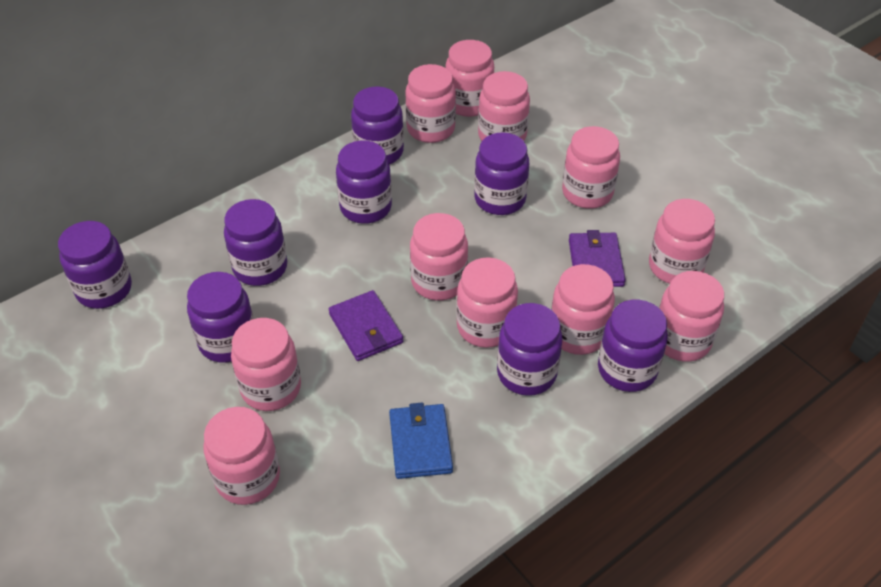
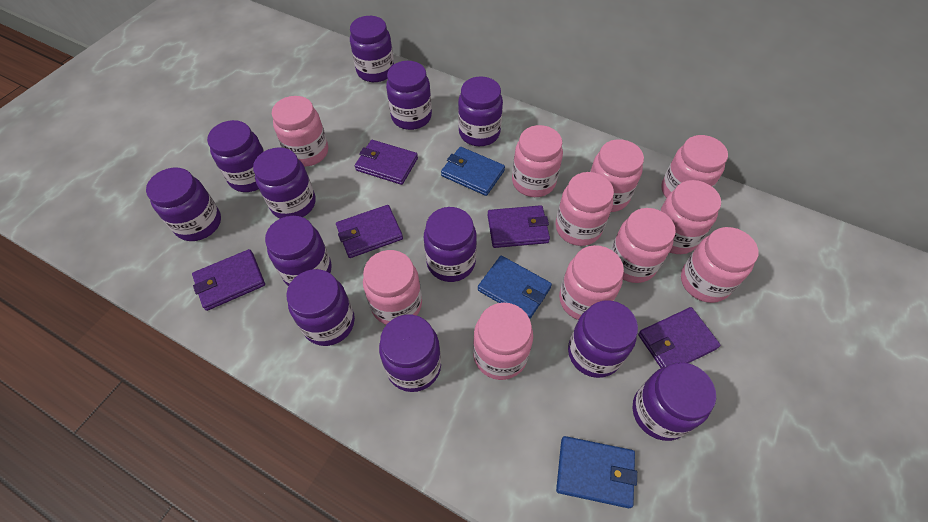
blue wallet: 1 -> 3
purple jar: 8 -> 12
purple wallet: 2 -> 5

